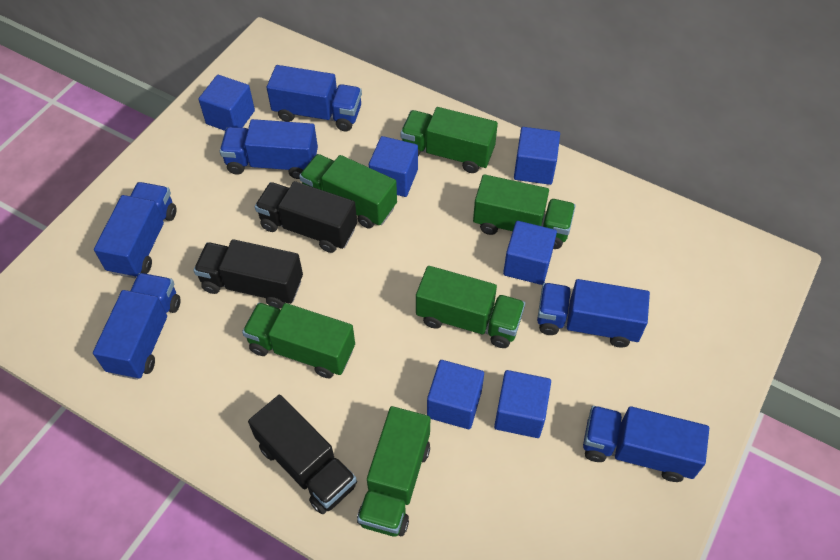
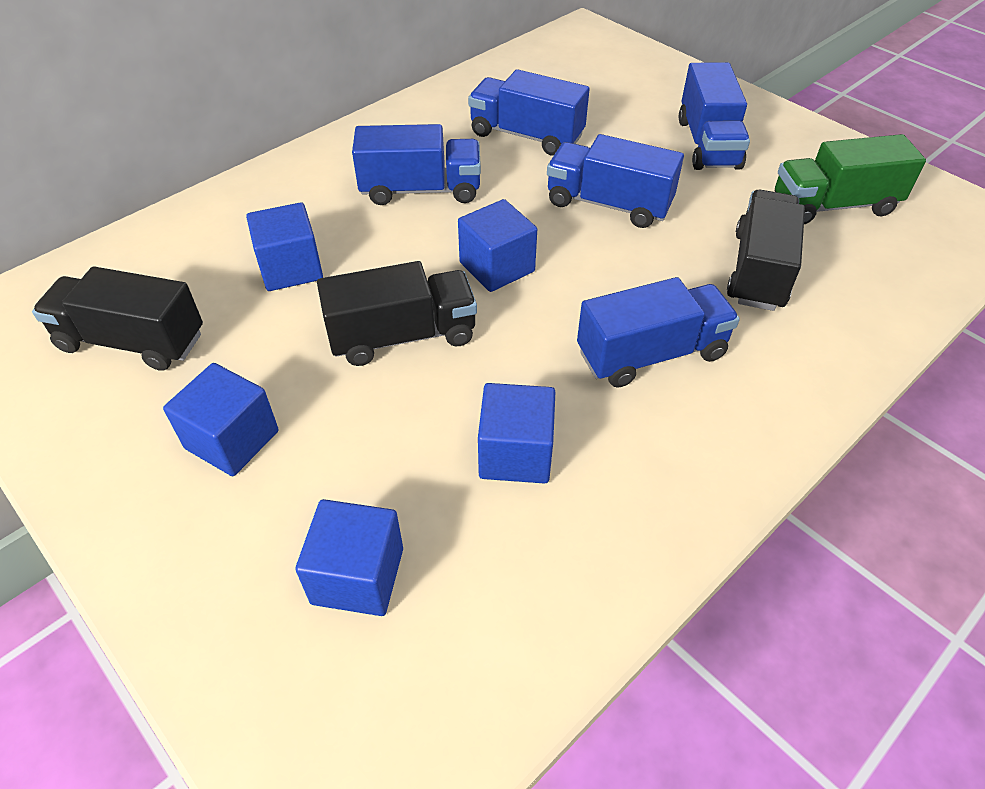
blue cube: 6 -> 5
blue truck: 6 -> 5
green truck: 6 -> 1

